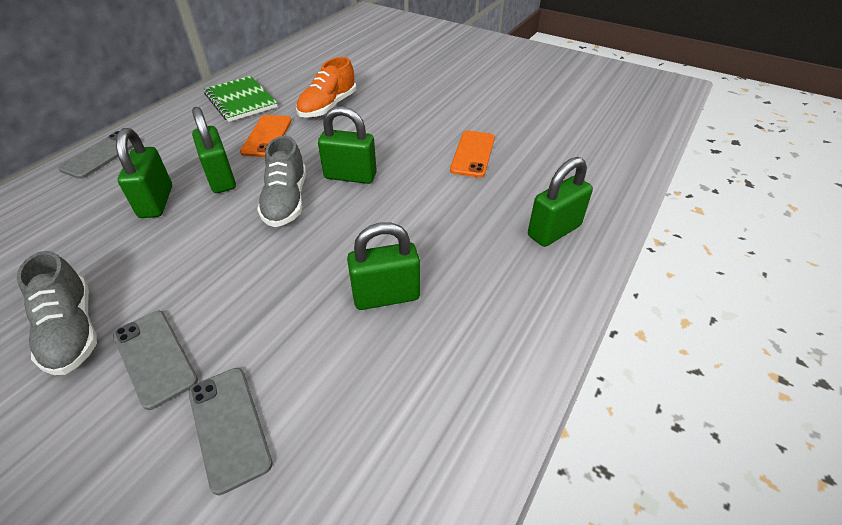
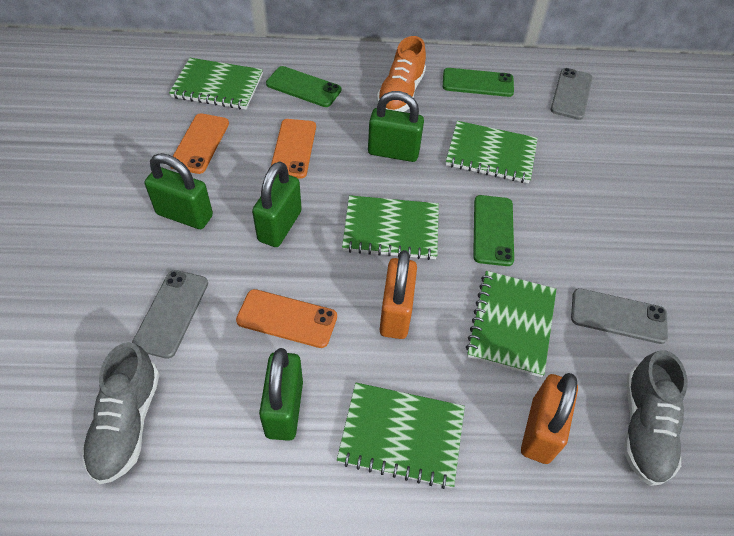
green notebook: 1 -> 5
green padlock: 5 -> 4
green phone: 0 -> 3
orange padlock: 0 -> 2
orange phone: 2 -> 3

